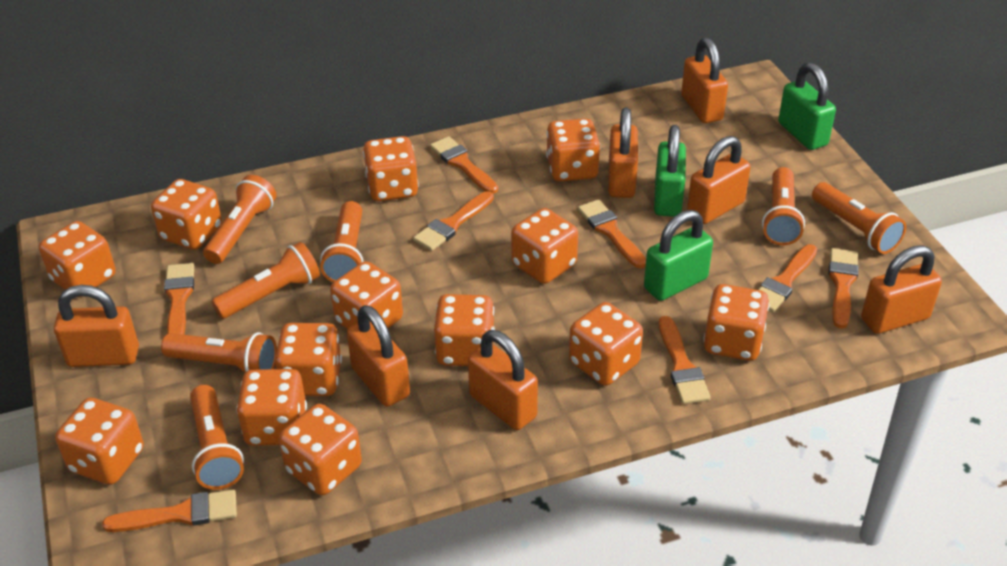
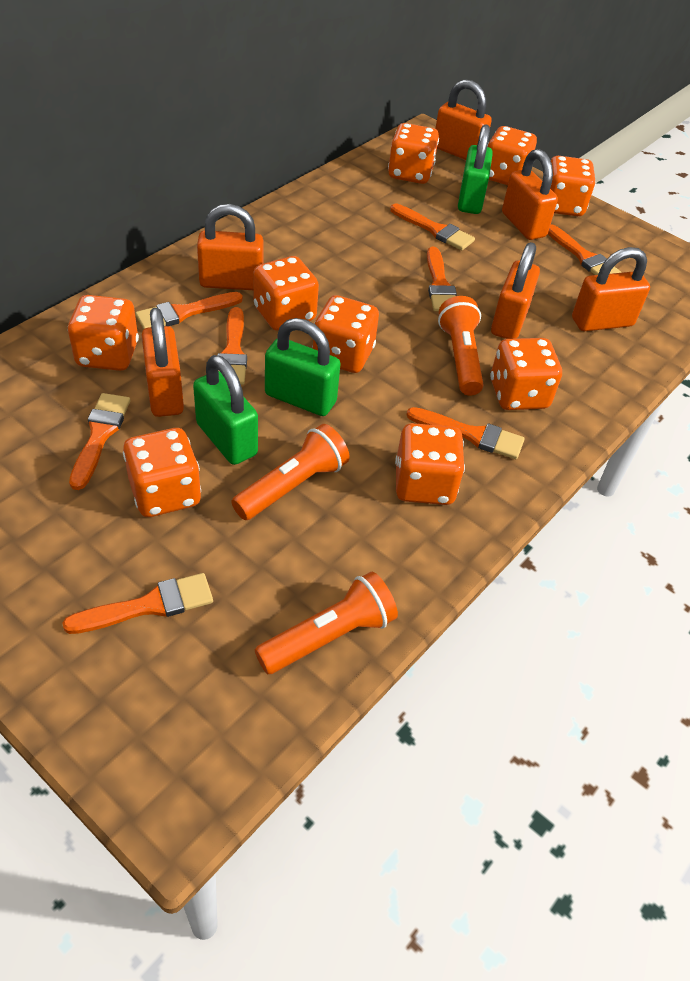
orange dice: 13 -> 9
orange flashlight: 7 -> 3
orange padlock: 7 -> 6

